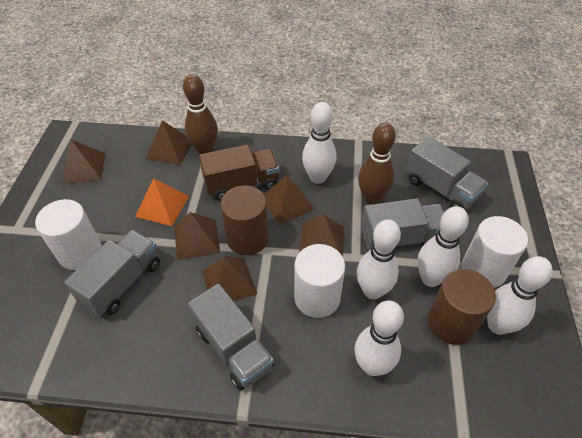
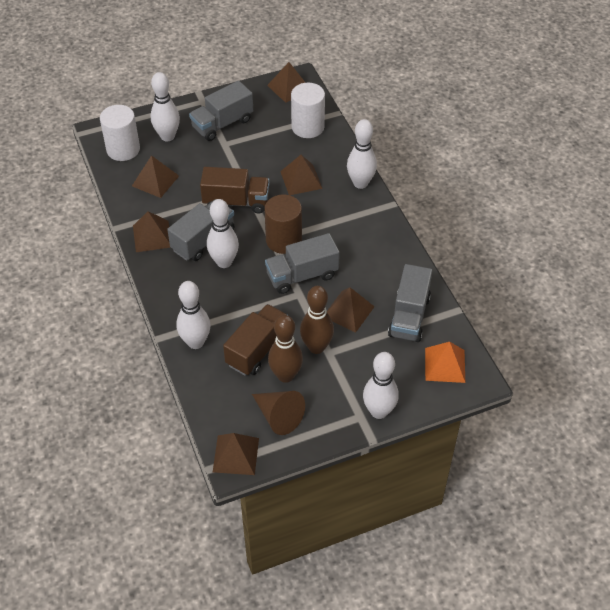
brown cone: 0 -> 1
brown cylinder: 2 -> 1
brown truck: 1 -> 2
white cylinder: 3 -> 2

